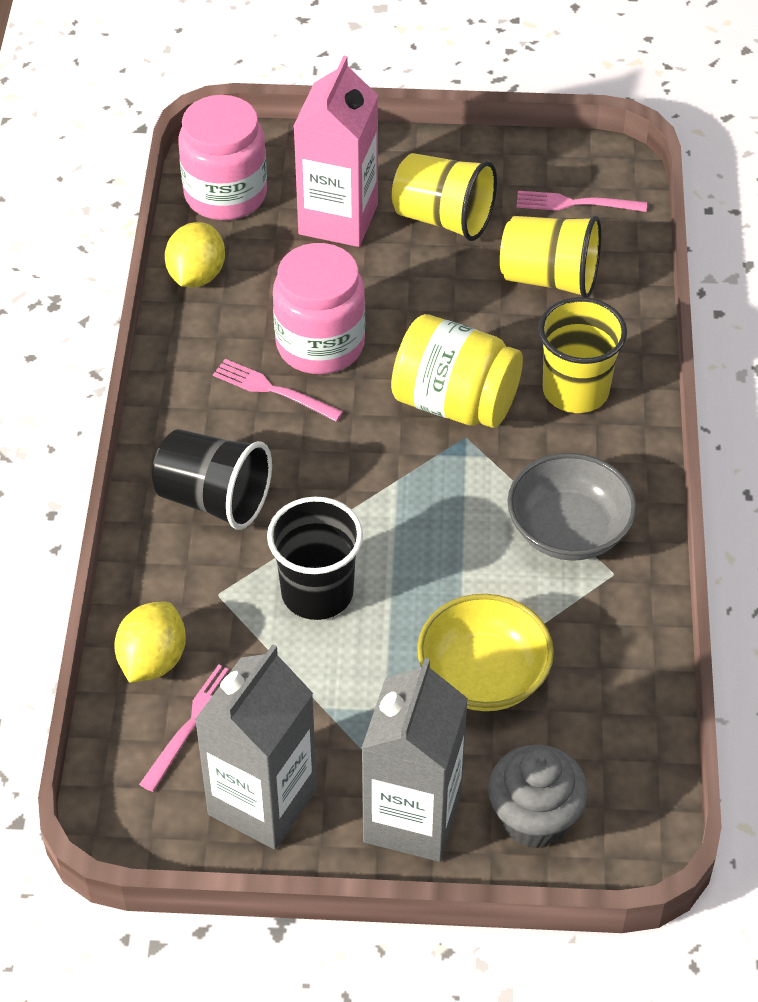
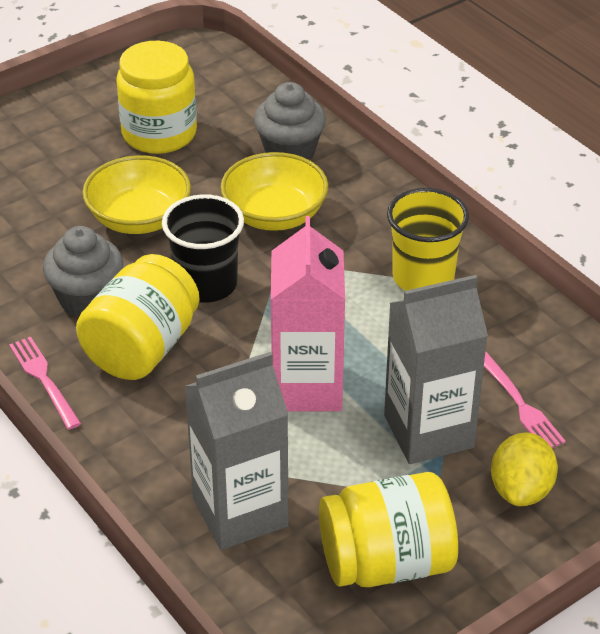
black cup: 2 -> 1
grey bowl: 1 -> 0
grey cupcake: 1 -> 2
pink fork: 3 -> 2
pink jar: 2 -> 0
yellow bowl: 1 -> 2
yellow cup: 3 -> 1
yellow jar: 1 -> 3
yellow lemon: 2 -> 1

